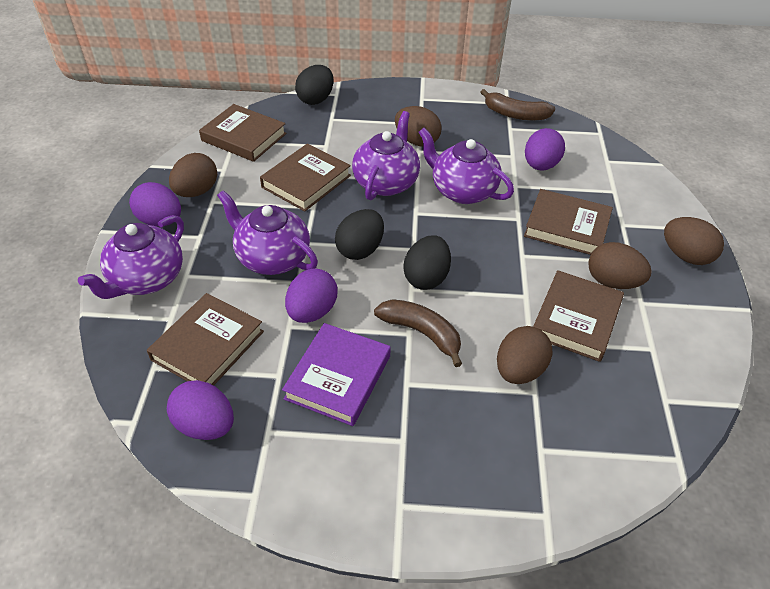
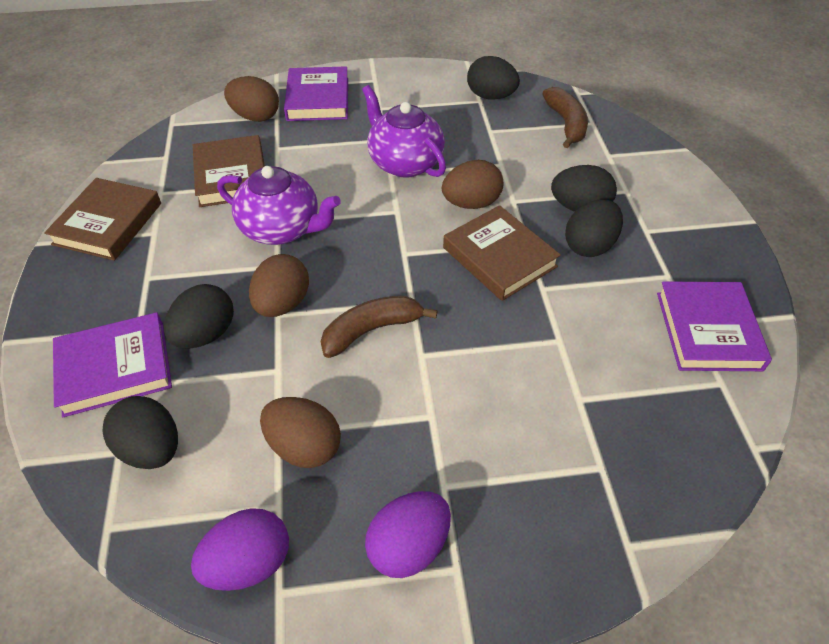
black egg: 3 -> 5
brown book: 5 -> 3
brown egg: 5 -> 4
purple book: 1 -> 3
purple egg: 4 -> 2
purple teapot: 4 -> 2

